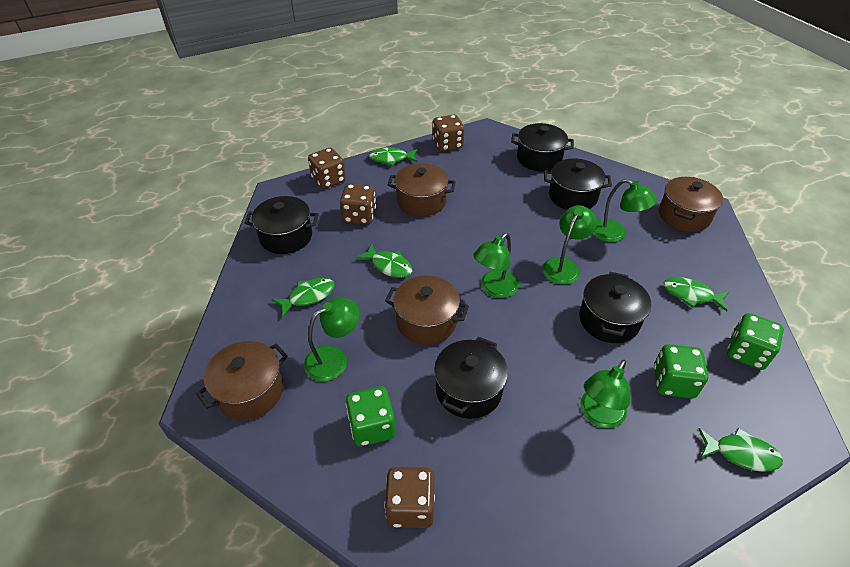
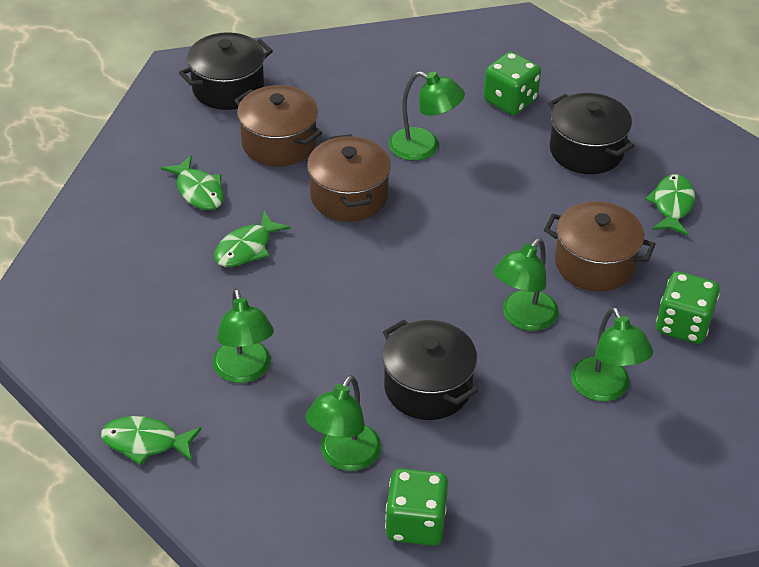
black pot: 5 -> 3
brown dice: 4 -> 0
brown pot: 4 -> 3
green fish: 5 -> 4

